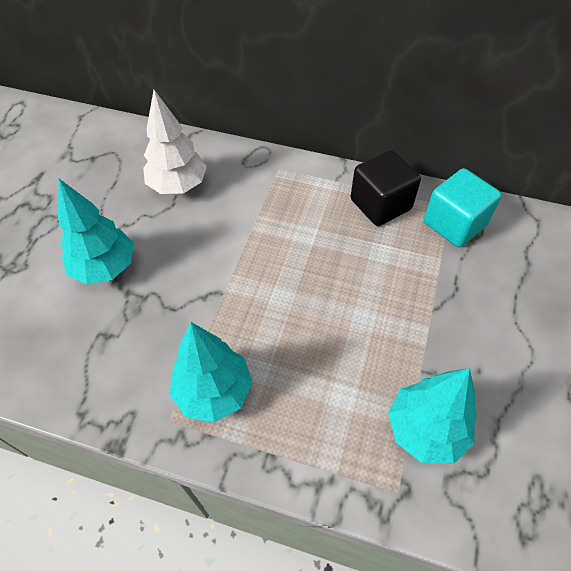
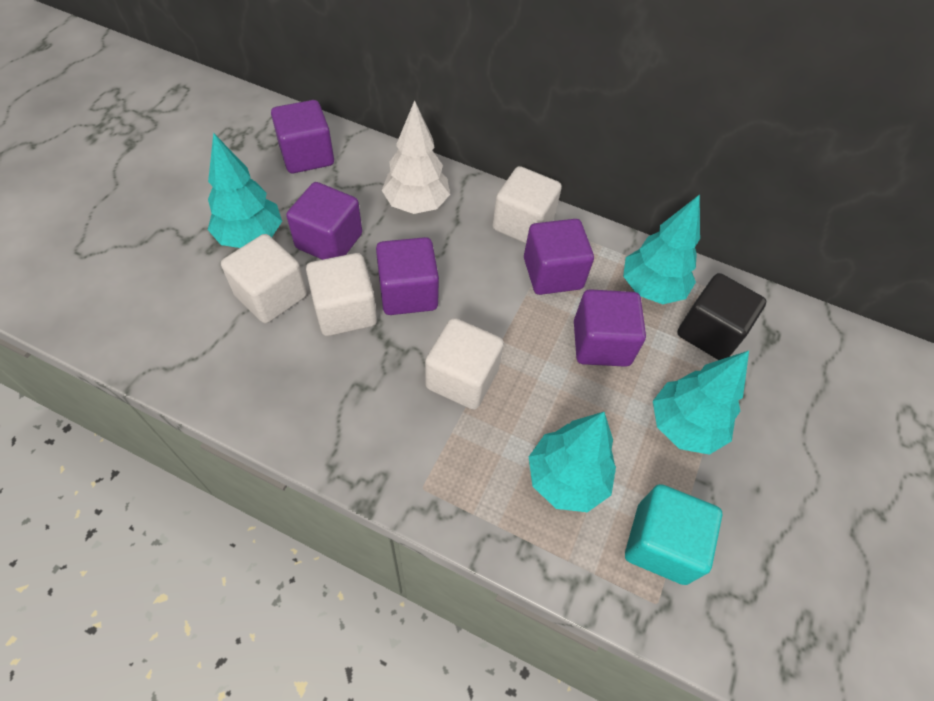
purple cube: 0 -> 5
turquoise tree: 3 -> 4
white cube: 0 -> 4

